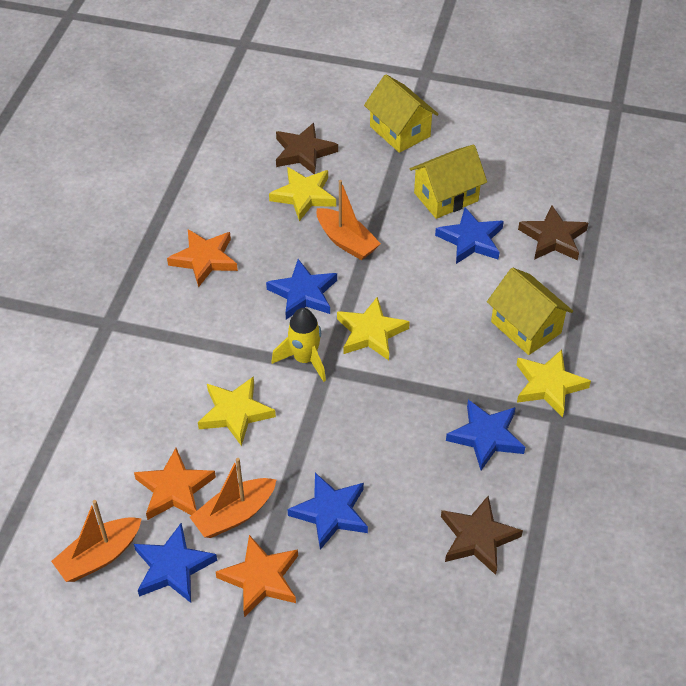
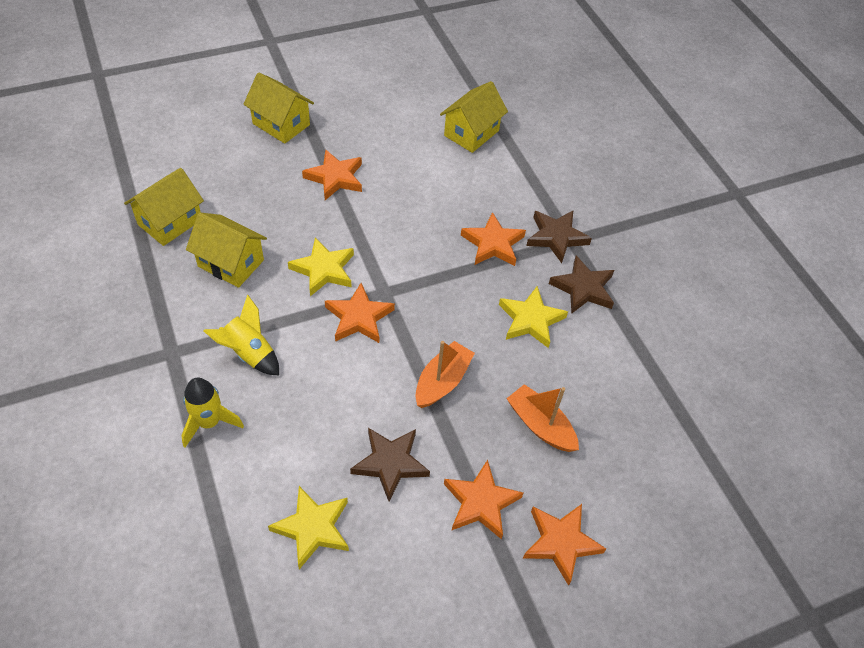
blue star: 5 -> 0
orange boat: 3 -> 2
orange star: 3 -> 5
yellow house: 3 -> 4
yellow rocket: 1 -> 2
yellow star: 4 -> 3

